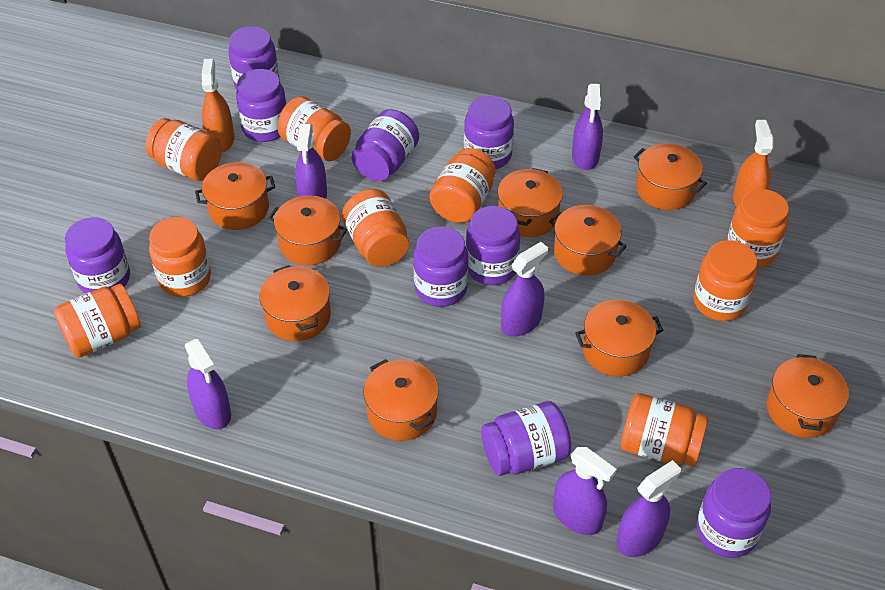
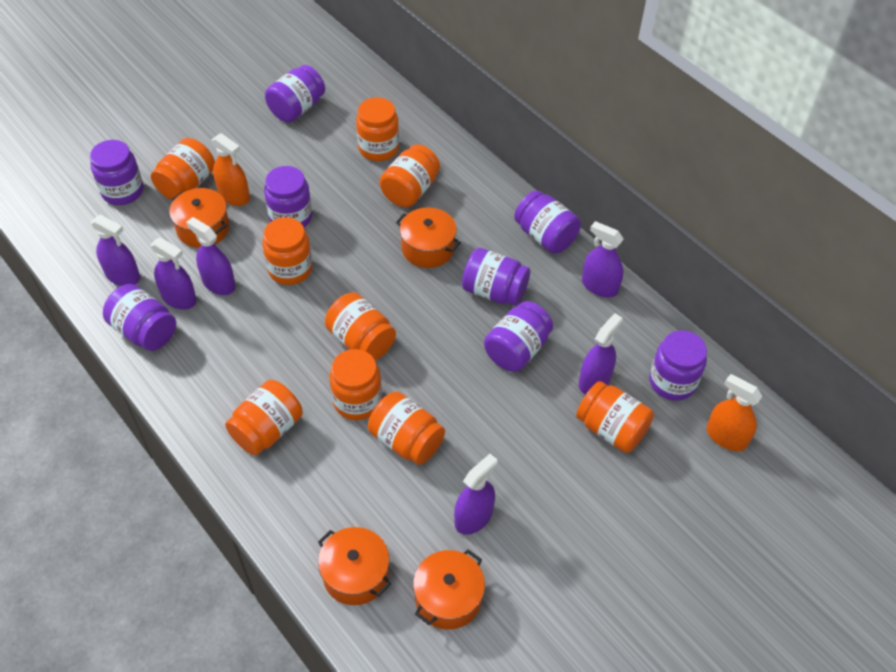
orange pot: 9 -> 4
purple jar: 9 -> 8

